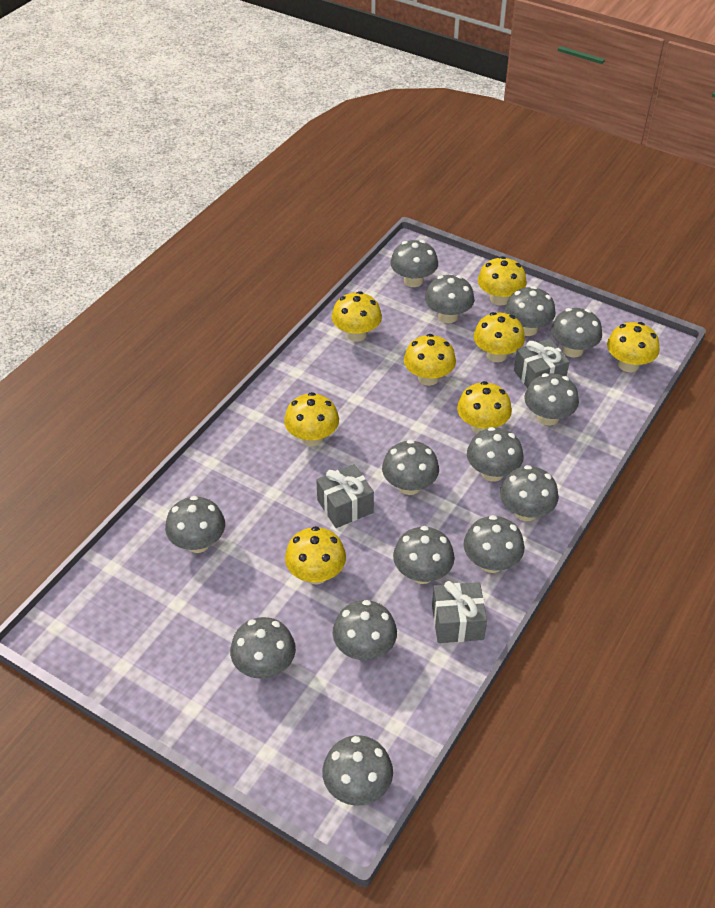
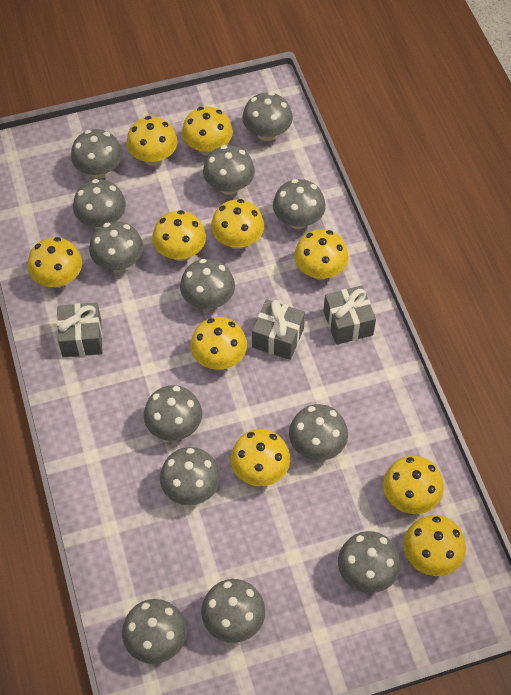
grey mushroom: 14 -> 13
yellow mushroom: 8 -> 10

